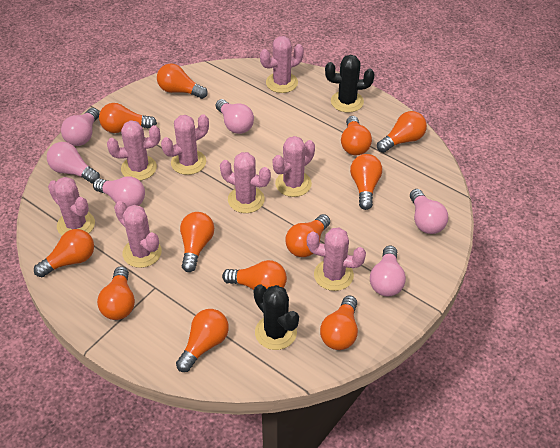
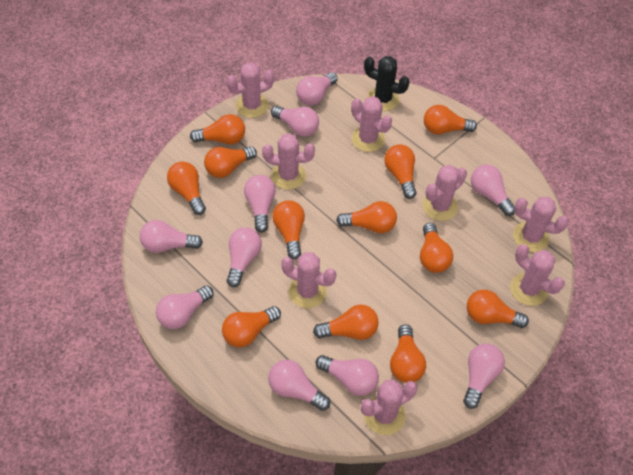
black cactus: 2 -> 1
pink light bulb: 6 -> 10

